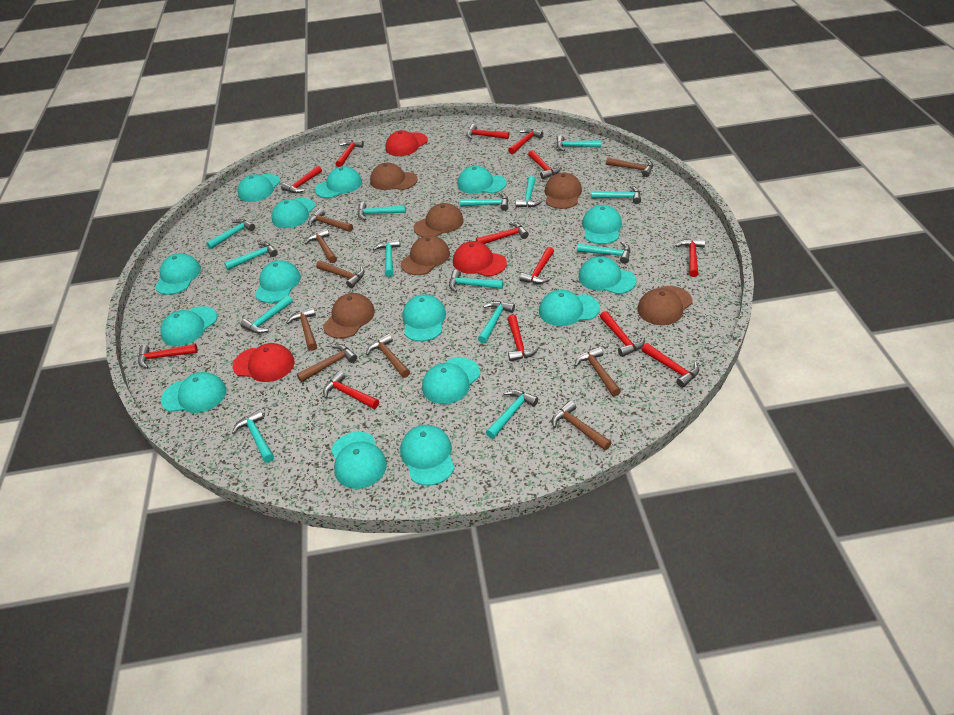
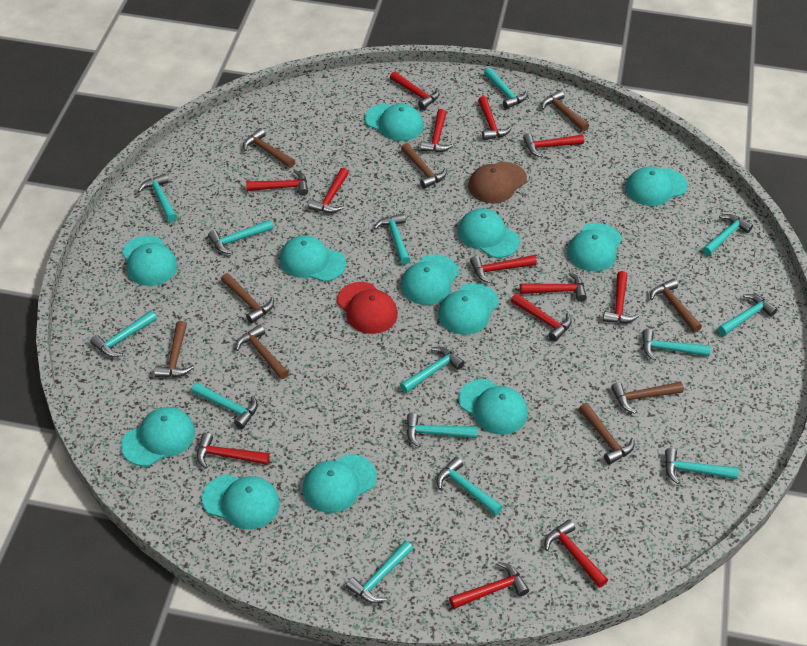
brown cap: 6 -> 1
red cap: 3 -> 1
turquoise cap: 15 -> 12

